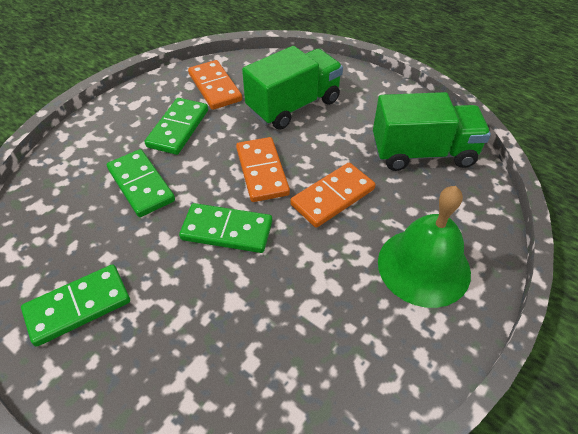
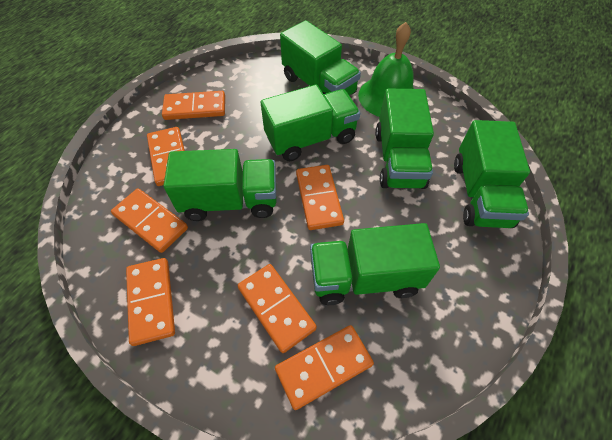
green domino: 4 -> 0
green truck: 2 -> 6
orange domino: 3 -> 7

